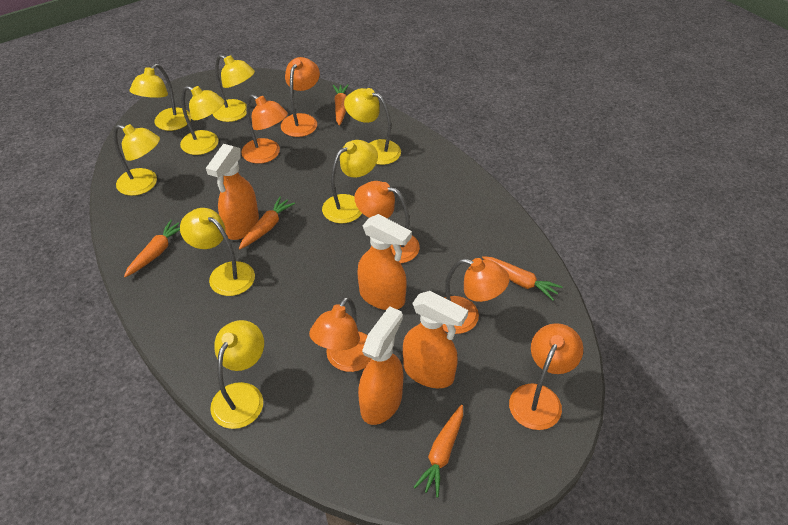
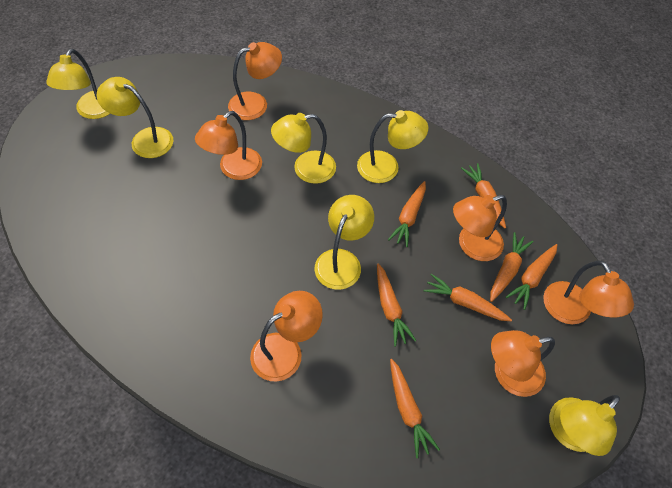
orange carrot: 5 -> 7
orange spray bottle: 4 -> 0
yellow lamp: 8 -> 6

